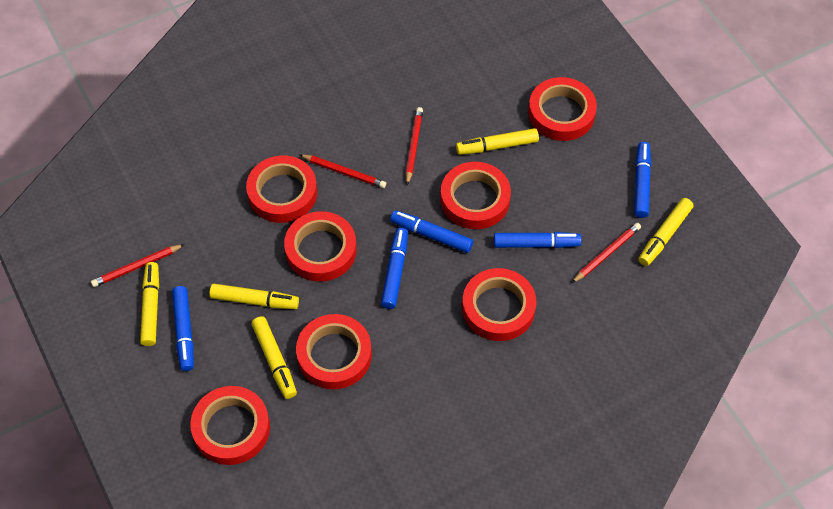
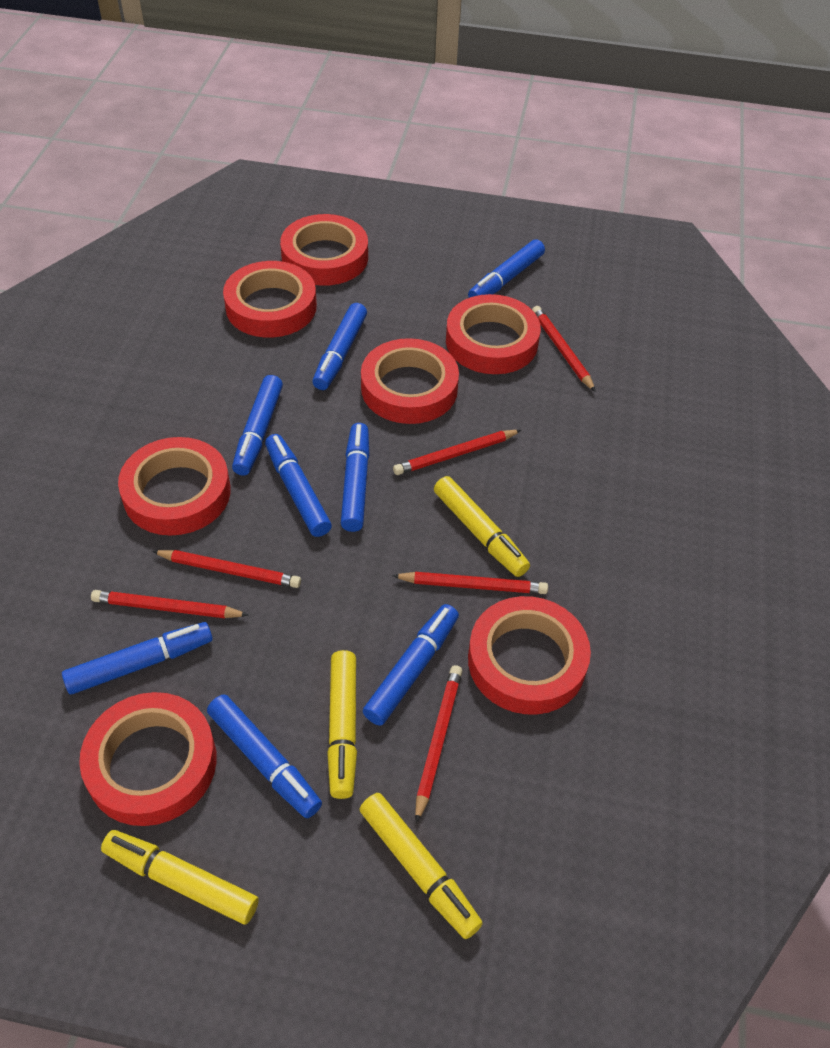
blue marker: 5 -> 8
red pencil: 4 -> 6
yellow marker: 5 -> 4

